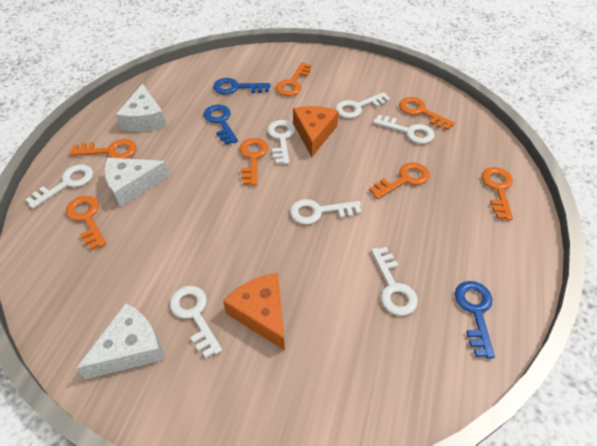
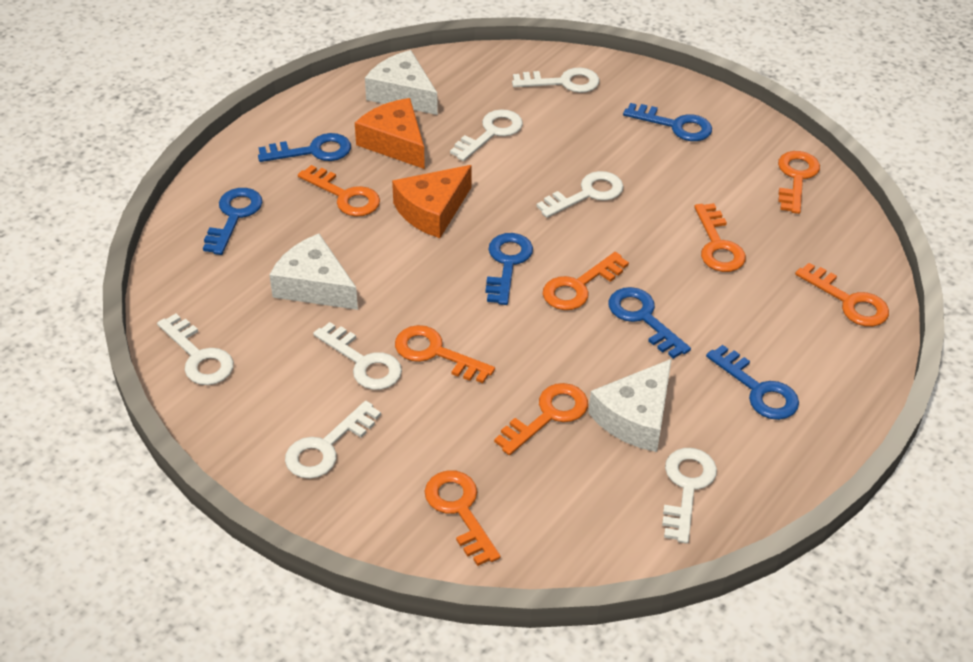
blue key: 3 -> 6
orange key: 7 -> 8

